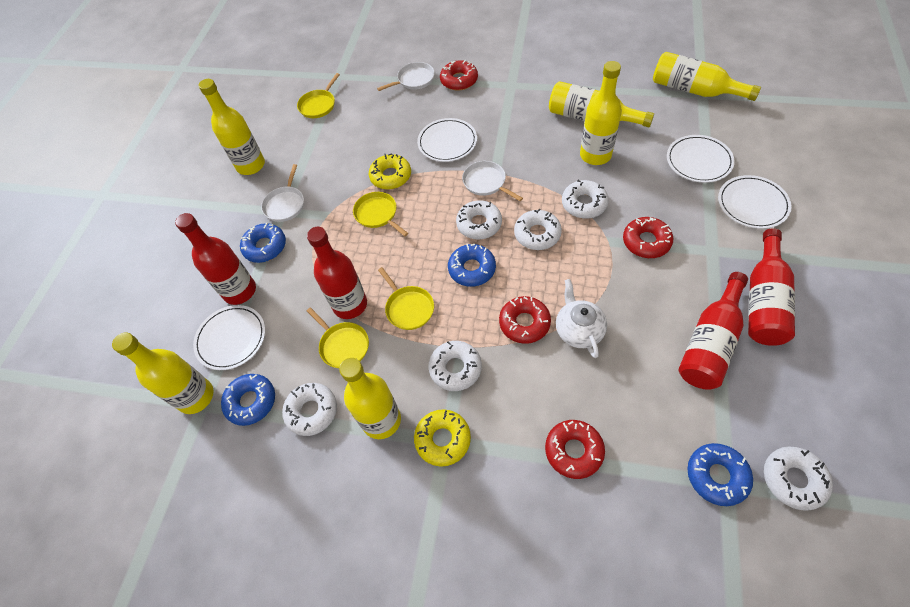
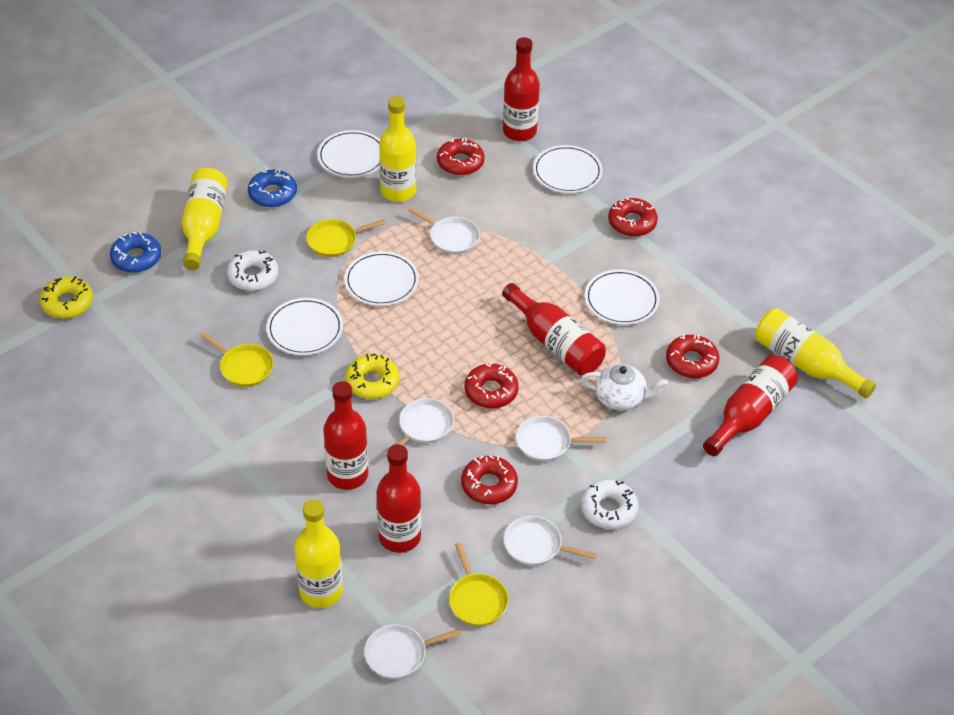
blue donut: 4 -> 2
red bottle: 4 -> 5
red donut: 4 -> 5
white donut: 6 -> 2
white pan: 3 -> 5
white plate: 4 -> 5
yellow bottle: 6 -> 4
yellow pan: 4 -> 3

